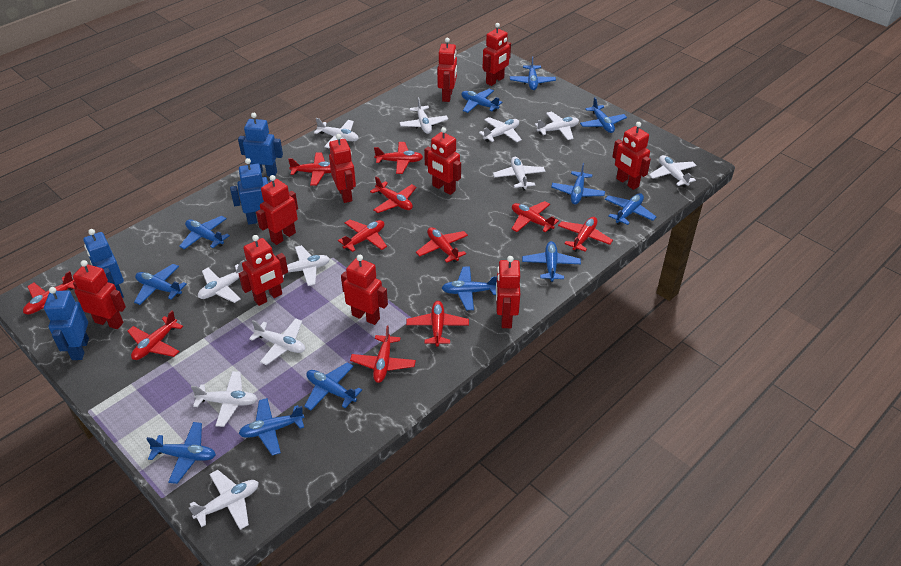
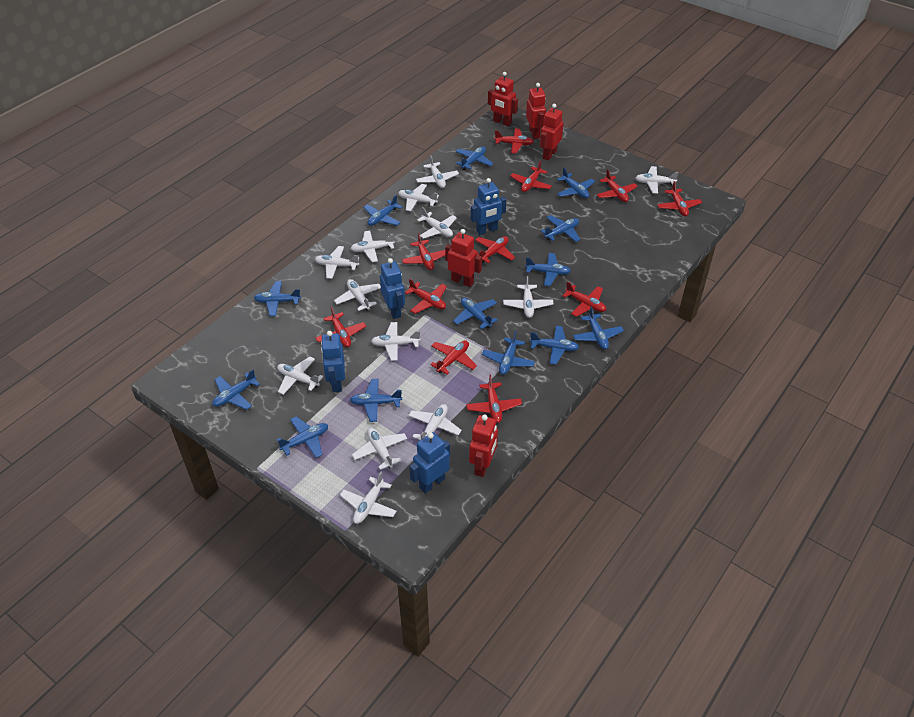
blue plane: 12 -> 13
red robot: 10 -> 5
white plane: 11 -> 13

